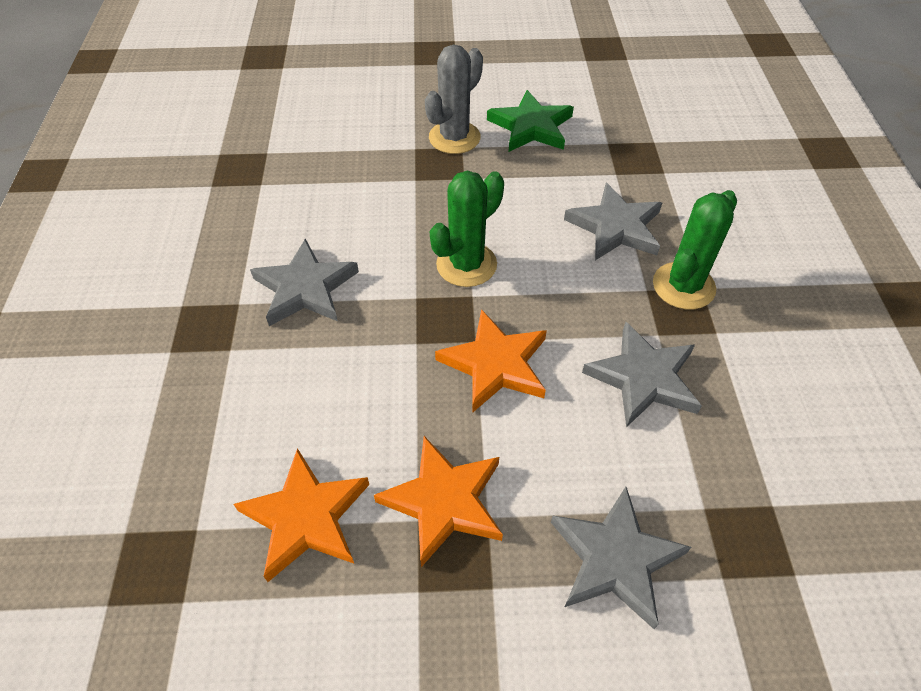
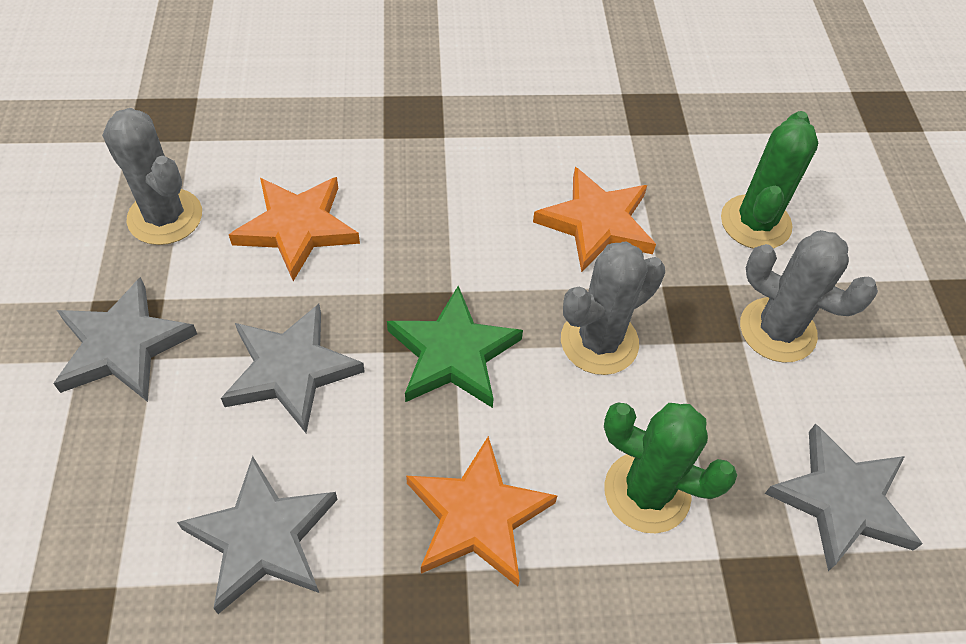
grey cactus: 1 -> 3

